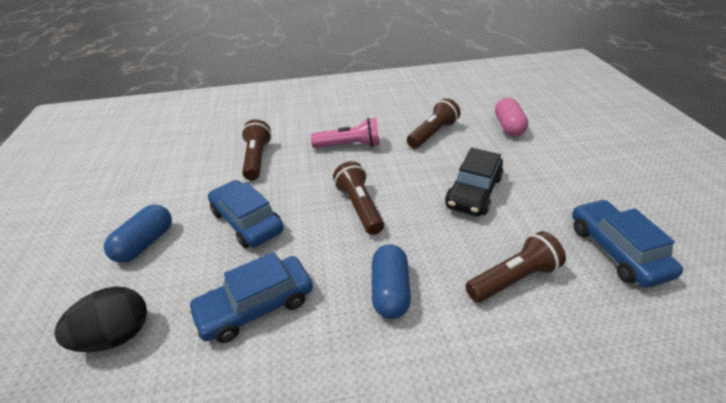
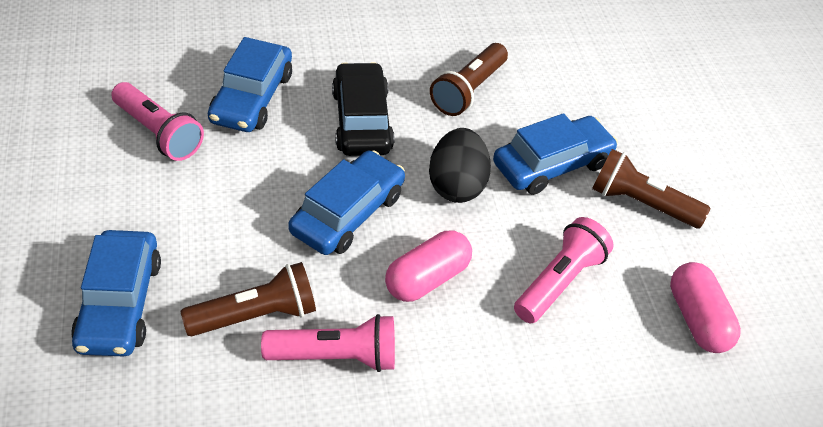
blue capsule: 2 -> 0
blue car: 3 -> 4
brown flashlight: 4 -> 3
pink capsule: 1 -> 2
pink flashlight: 1 -> 3

